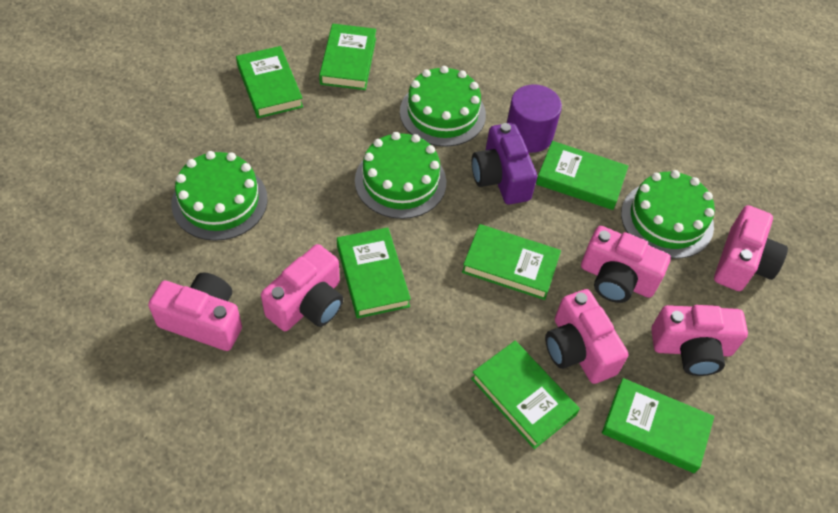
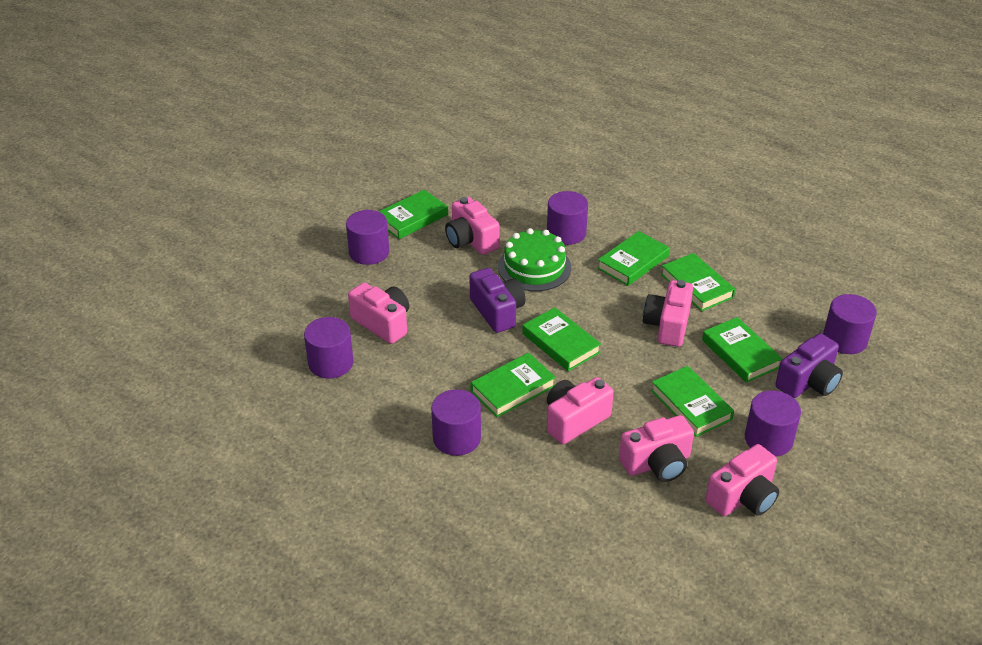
green cake: 4 -> 1
purple camera: 1 -> 2
purple cylinder: 1 -> 6

